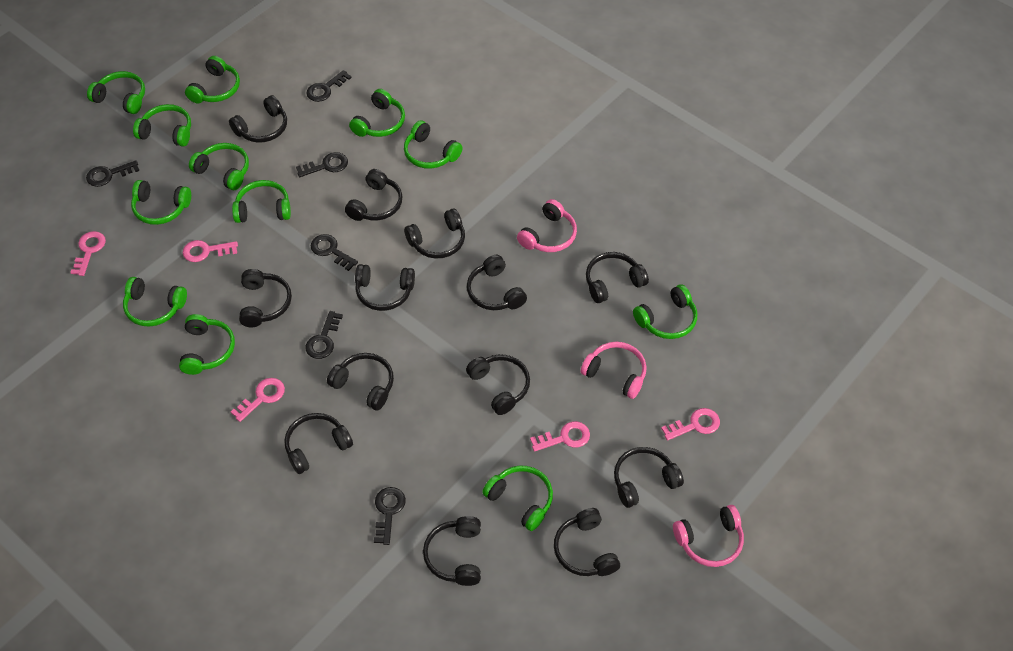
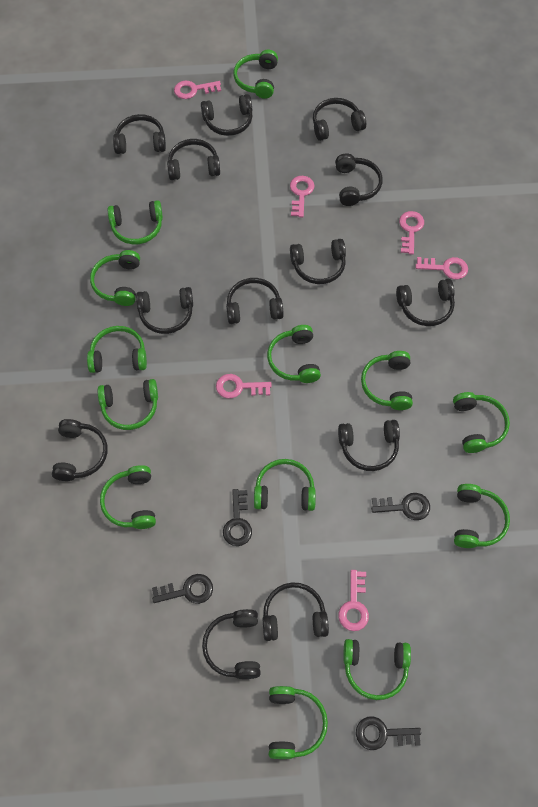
black key: 6 -> 4
green headphones: 12 -> 13
pink headphones: 3 -> 0
pink key: 5 -> 6

